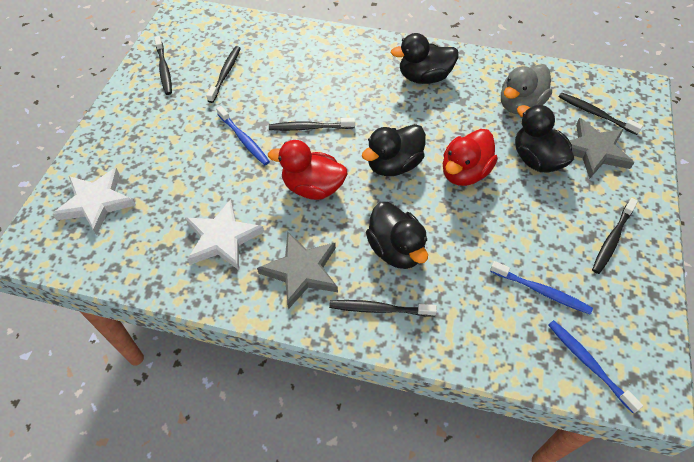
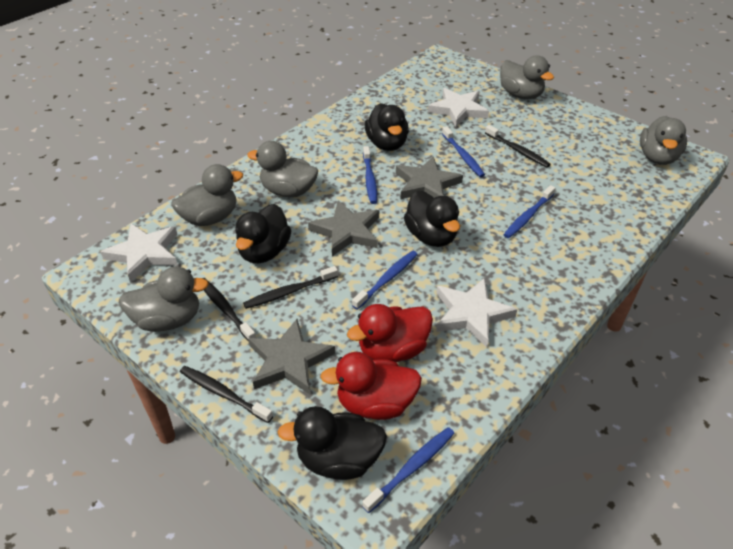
black toothbrush: 6 -> 4
blue toothbrush: 3 -> 5
grey duck: 1 -> 5
grey star: 2 -> 3
white star: 2 -> 3

